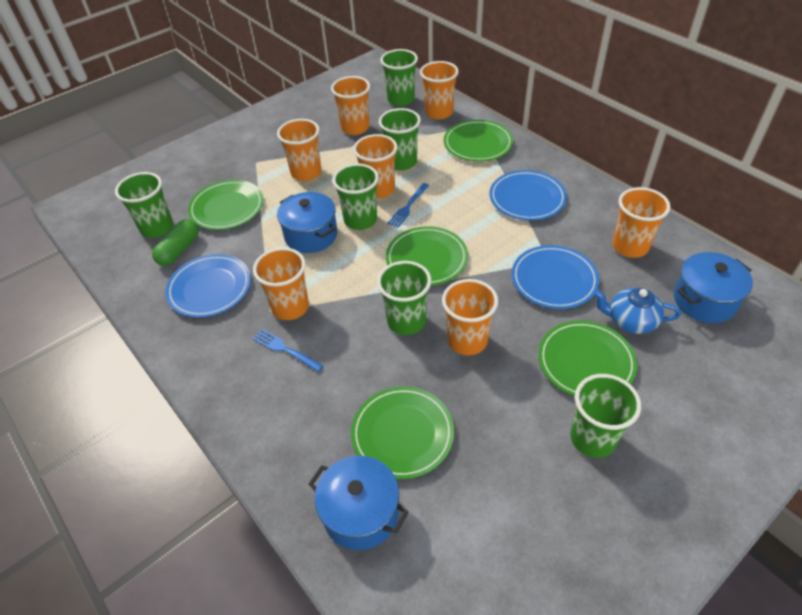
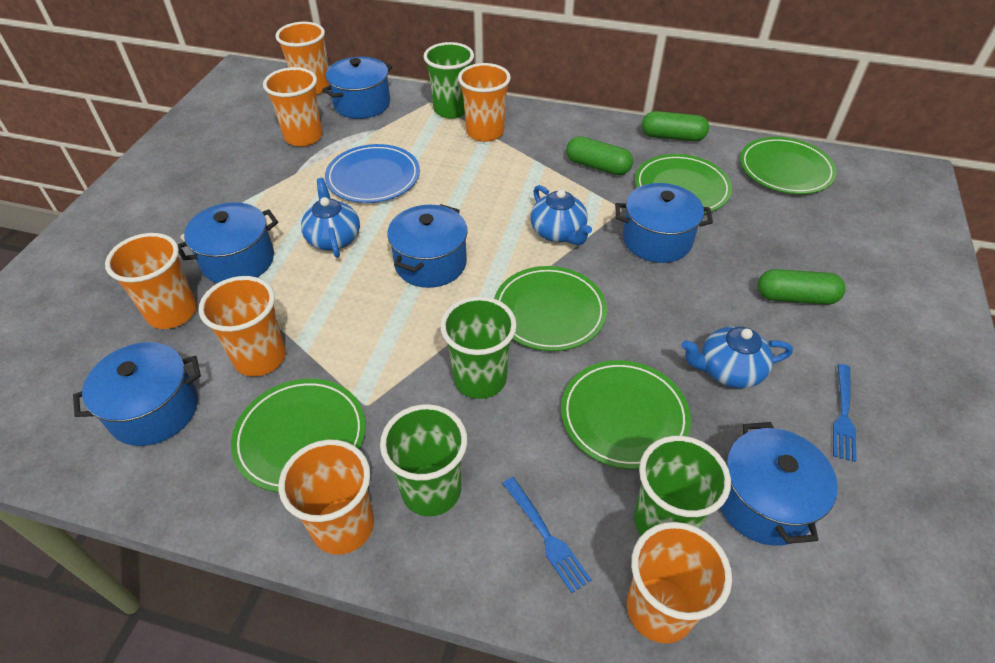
blue plate: 3 -> 1
blue pot: 3 -> 6
blue teapot: 1 -> 3
green capsule: 1 -> 3
green cup: 6 -> 4

